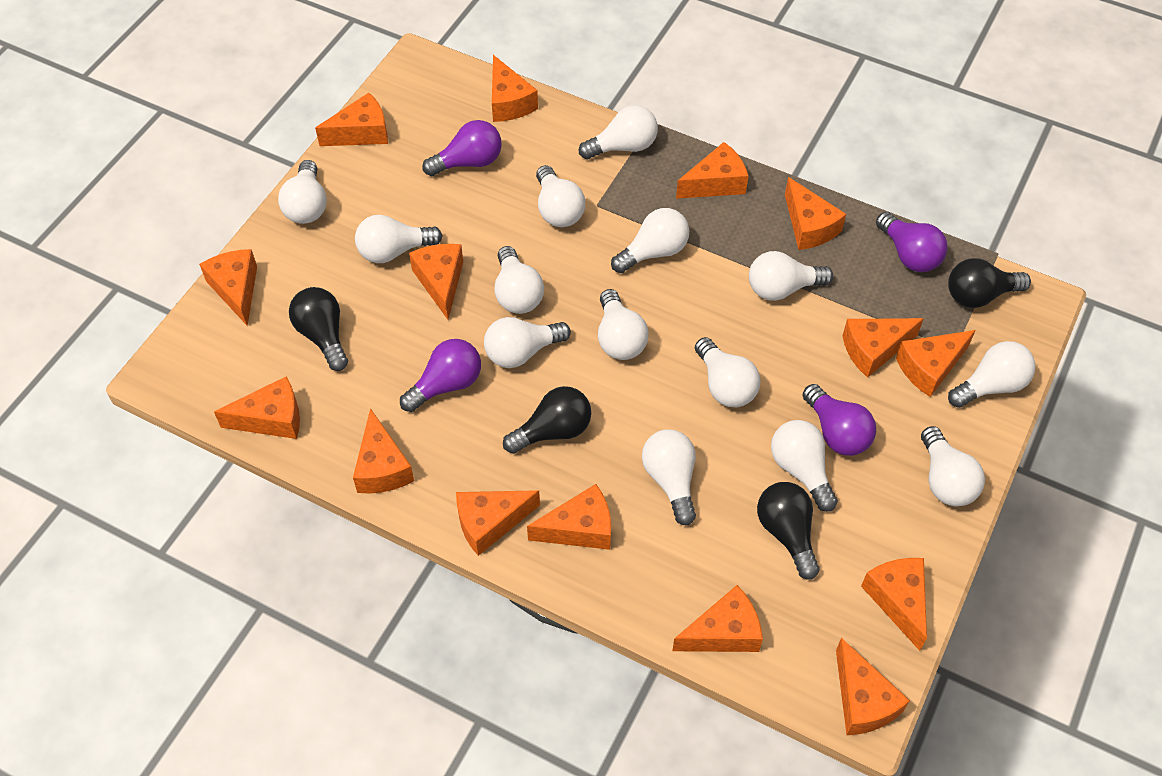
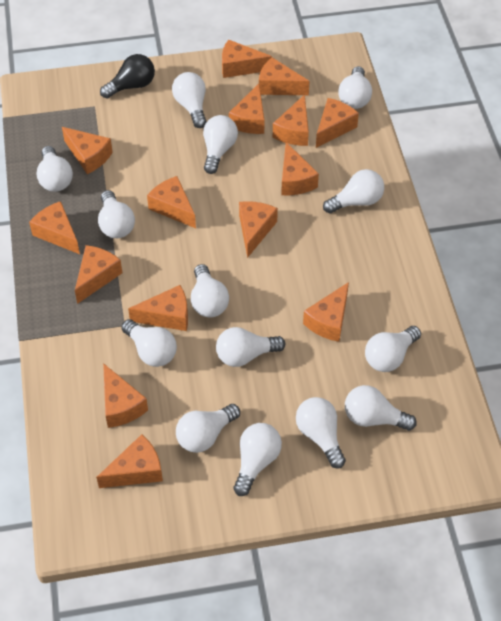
black light bulb: 4 -> 1
purple light bulb: 4 -> 0

